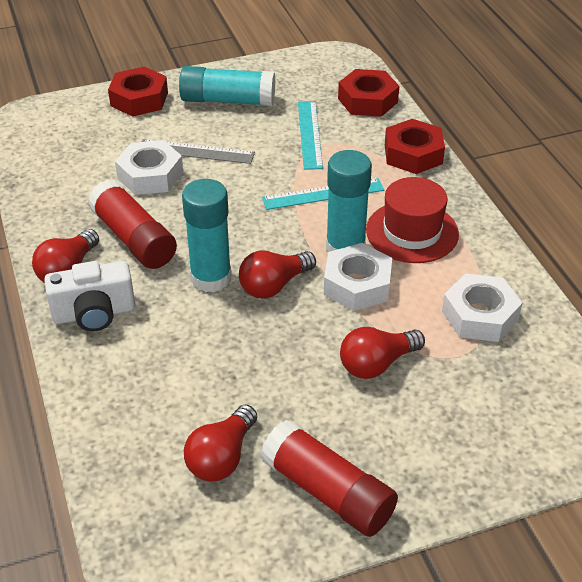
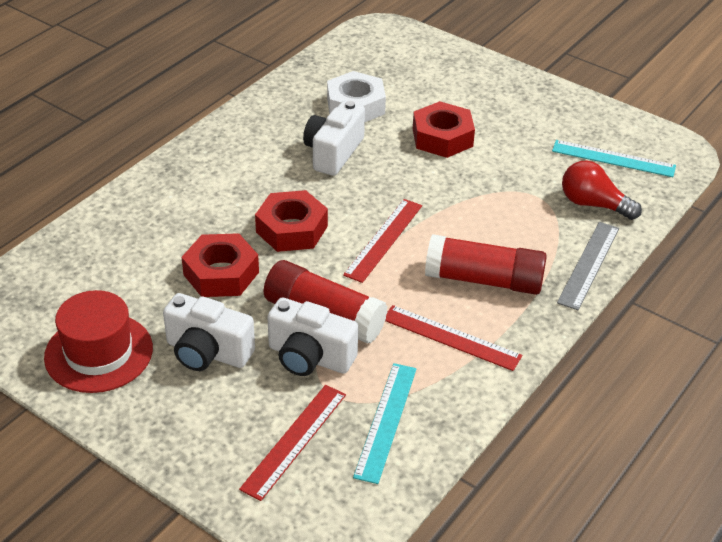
red light bulb: 4 -> 1
red ruler: 0 -> 3
turquoise glue stick: 3 -> 0
white camera: 1 -> 3
white nut: 3 -> 1

